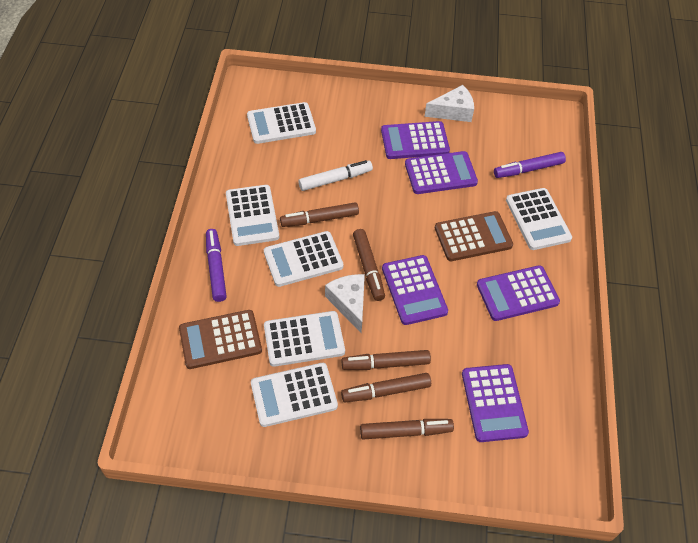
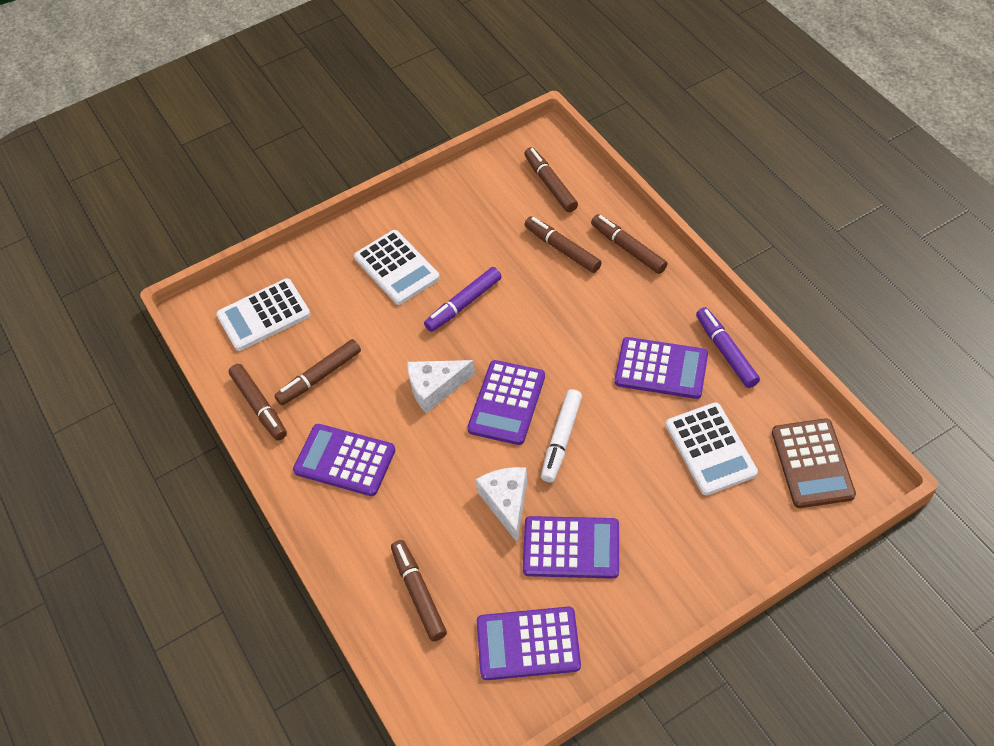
brown calculator: 2 -> 1
brown marker: 5 -> 6
white calculator: 6 -> 3

